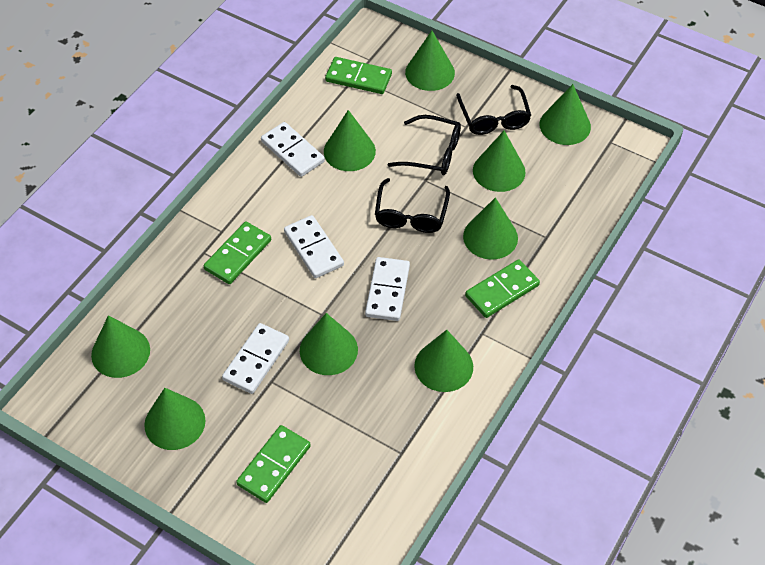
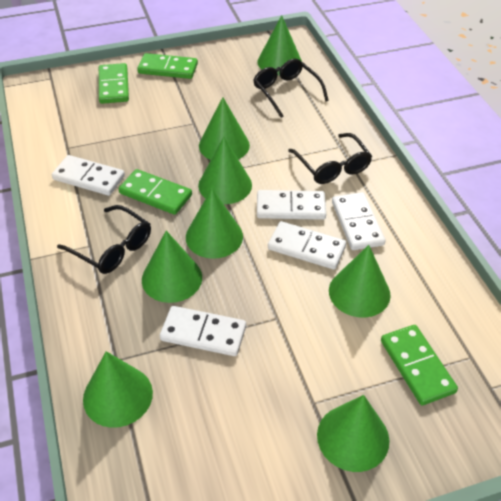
green cone: 9 -> 8
white domino: 4 -> 5

